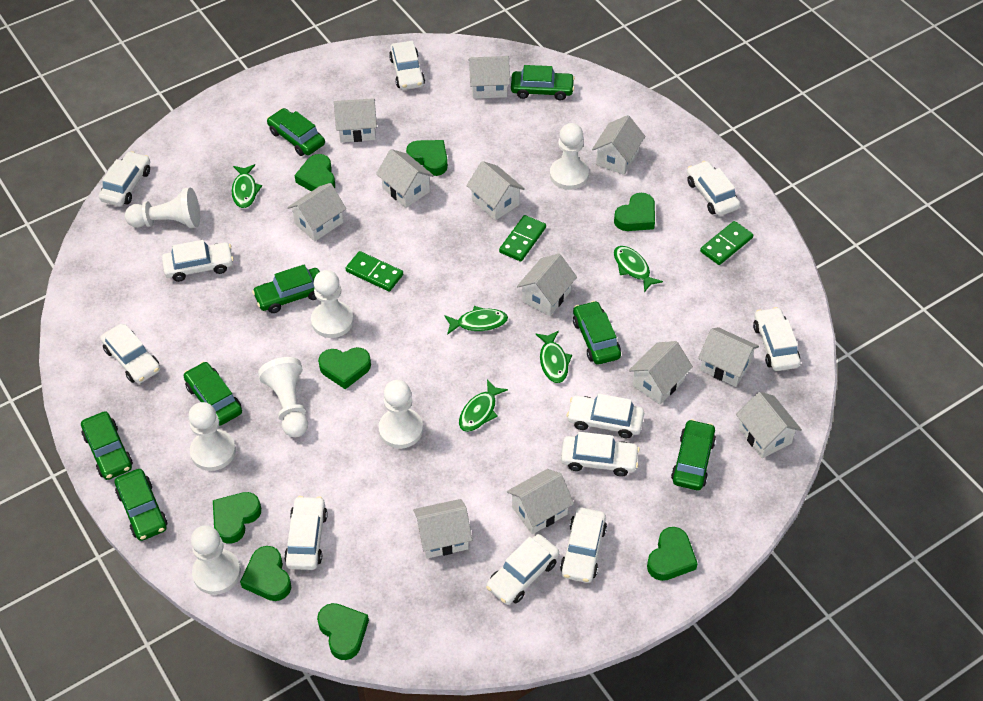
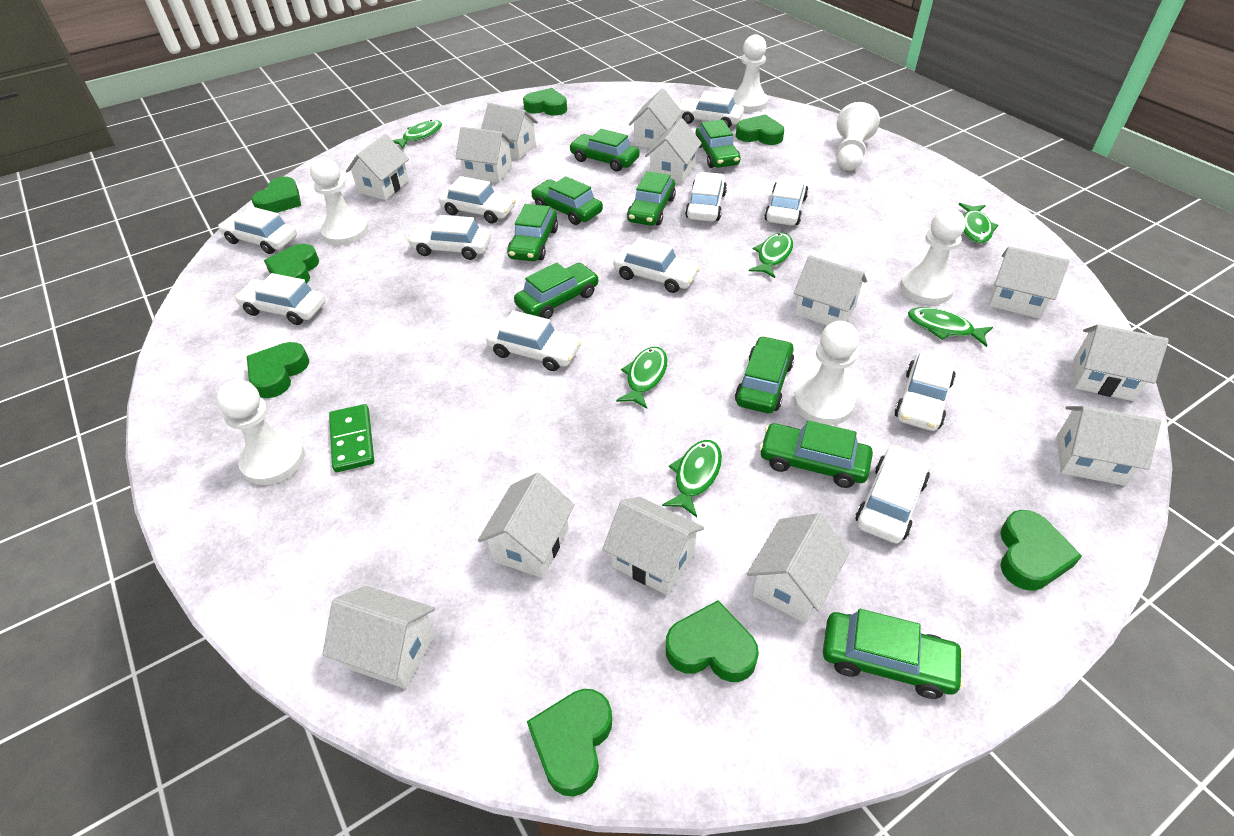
green car: 8 -> 9
green domino: 3 -> 1
green fish: 5 -> 6
white house: 12 -> 13
white pawn: 7 -> 6

